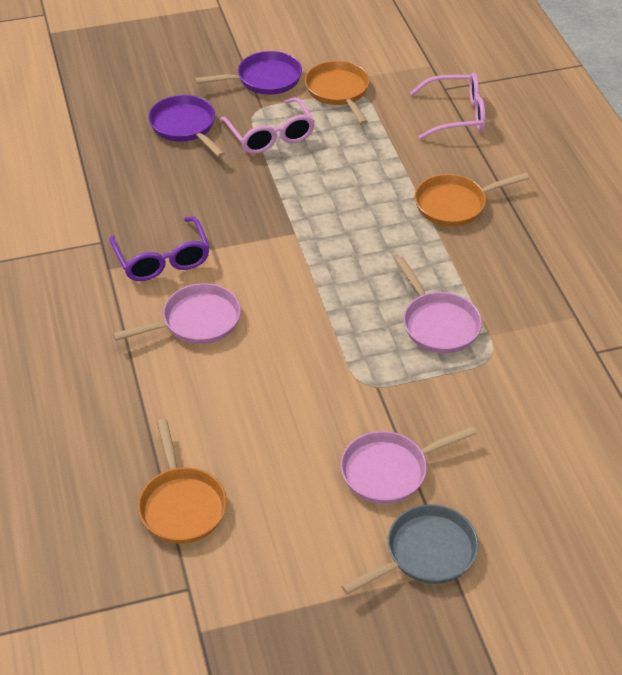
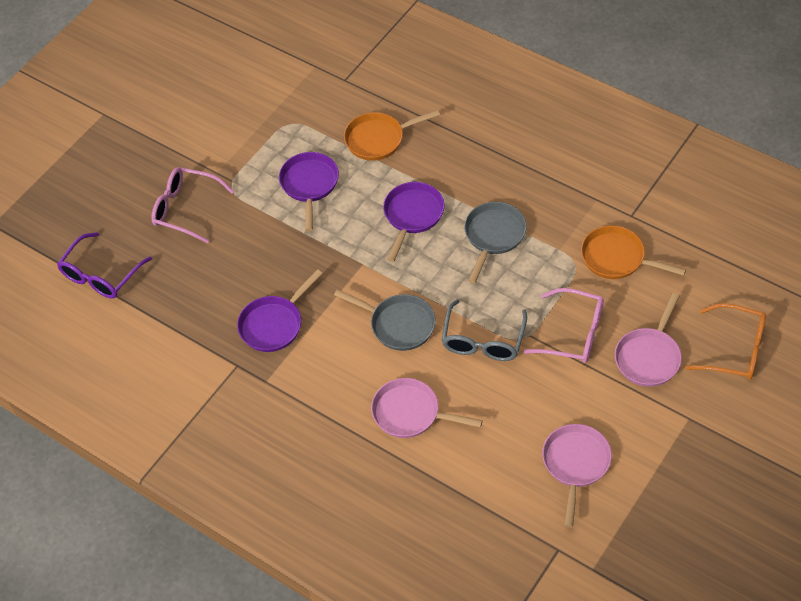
grey glasses: 0 -> 1
grey pan: 1 -> 2
orange glasses: 0 -> 1
orange pan: 3 -> 2
purple pan: 2 -> 3

